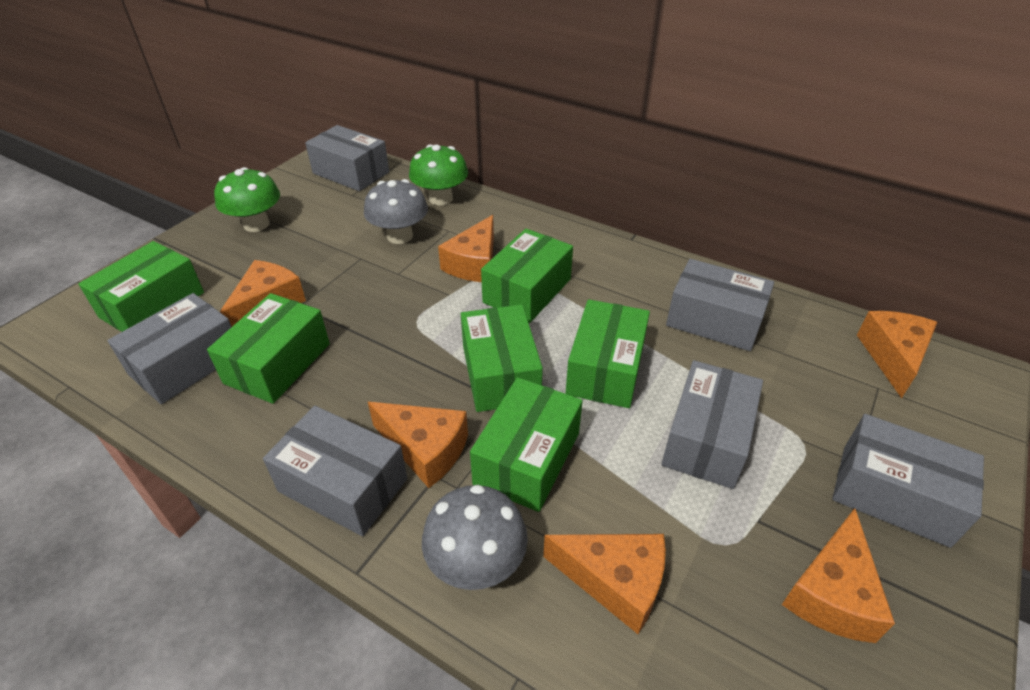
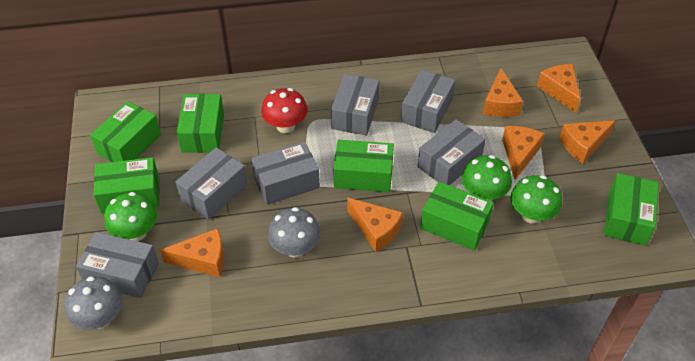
green mushroom: 2 -> 3
red mushroom: 0 -> 1

